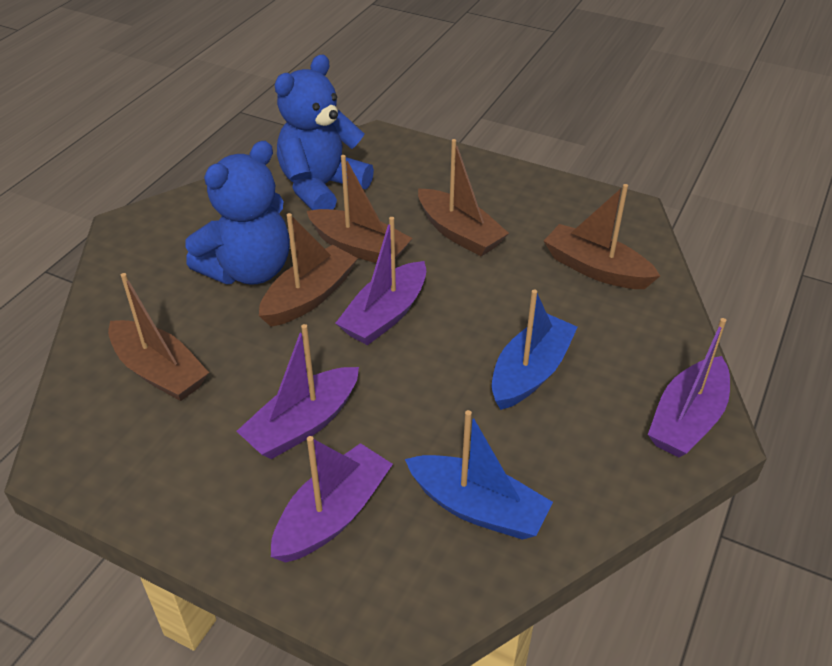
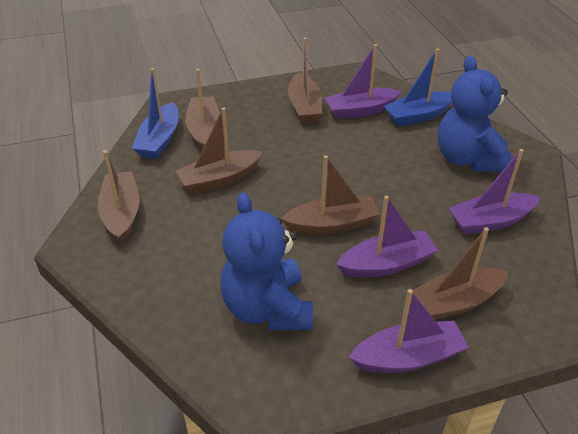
brown boat: 5 -> 6

